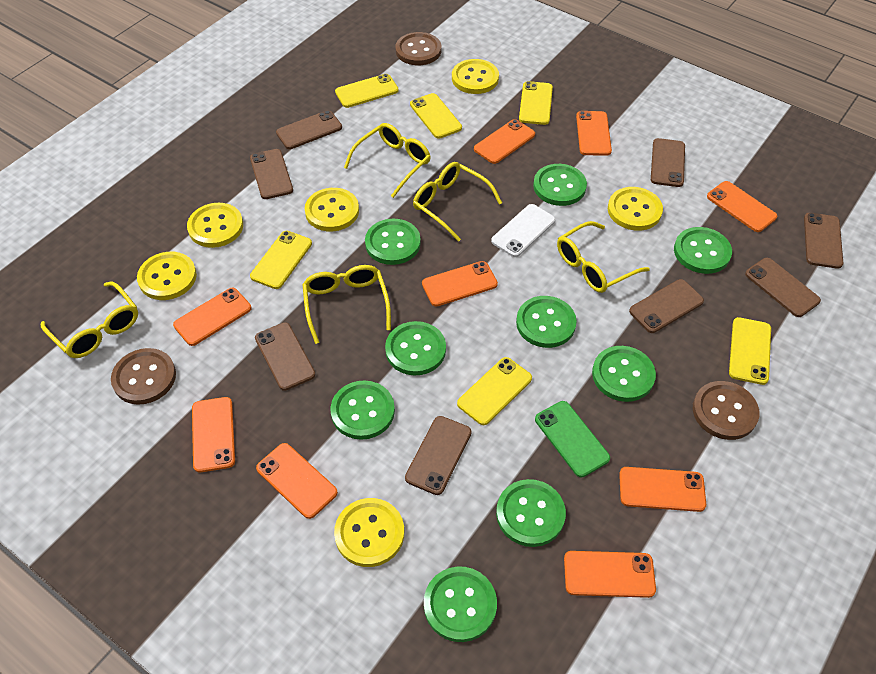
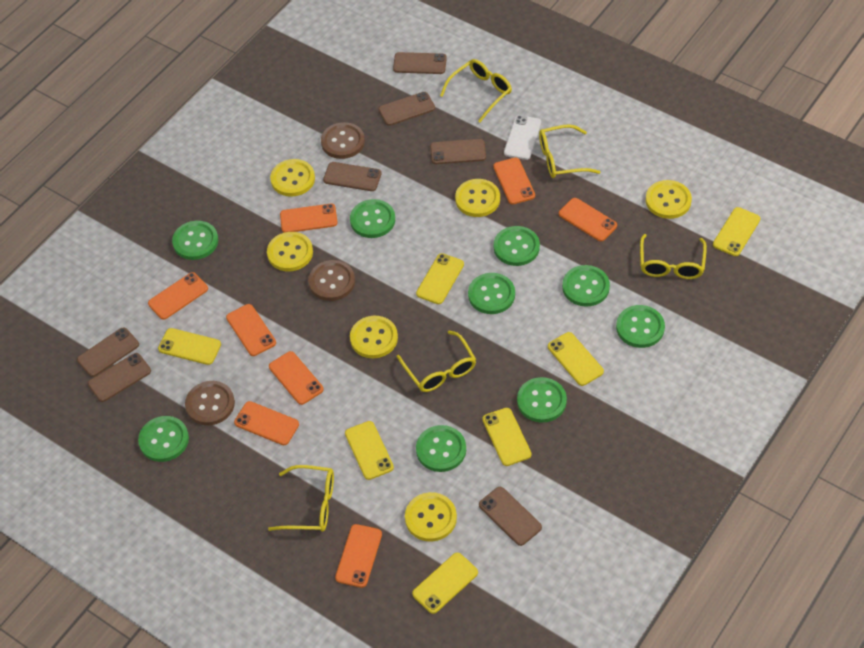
brown phone: 8 -> 7
green phone: 1 -> 0
orange phone: 9 -> 8
yellow phone: 6 -> 7

